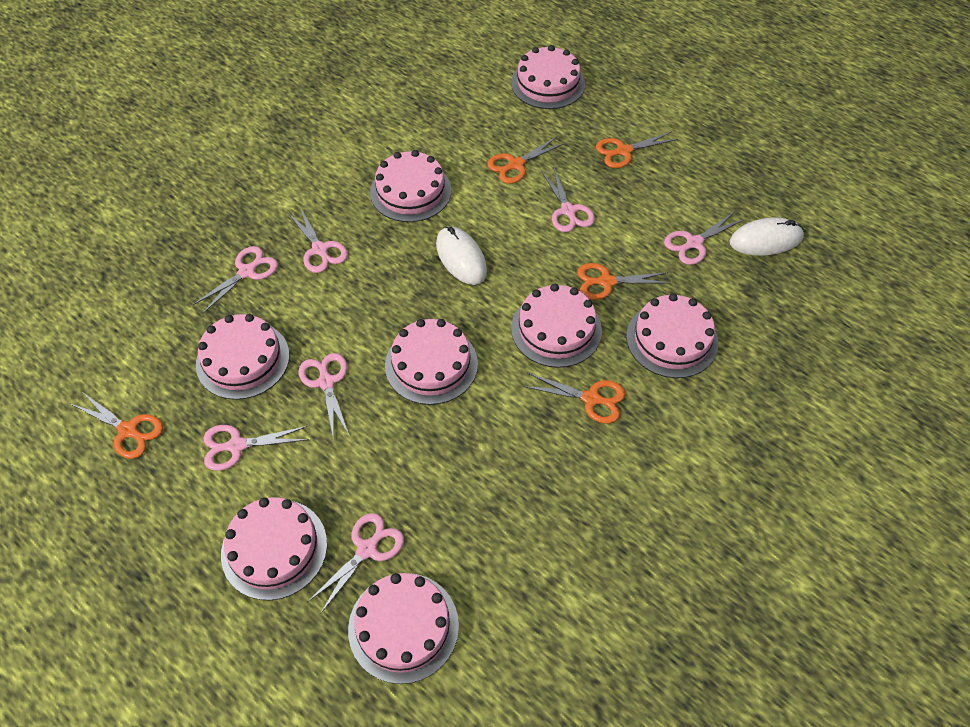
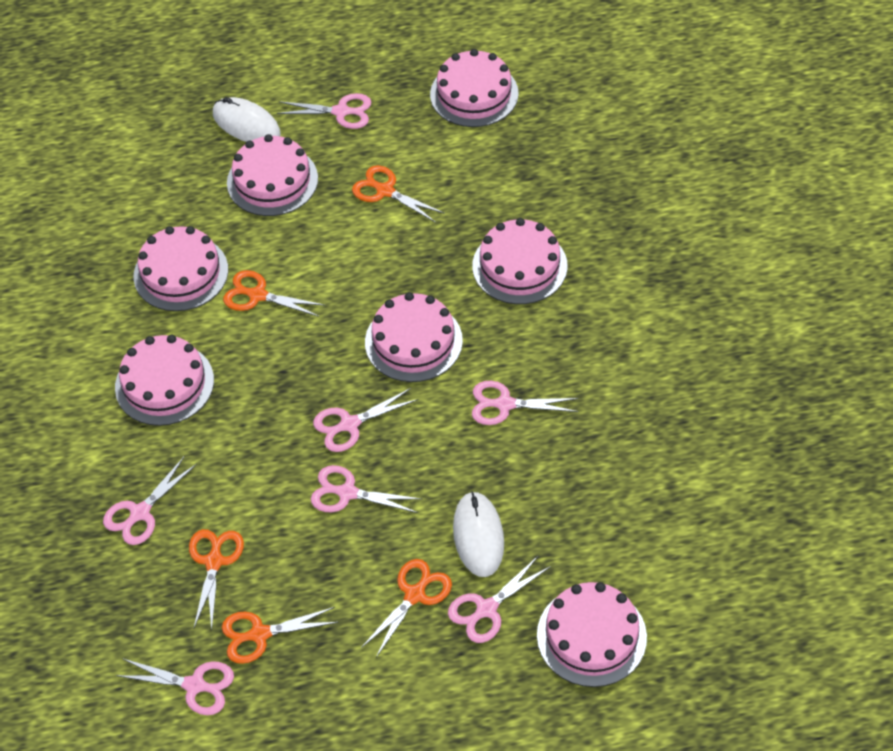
pink cake: 8 -> 7

